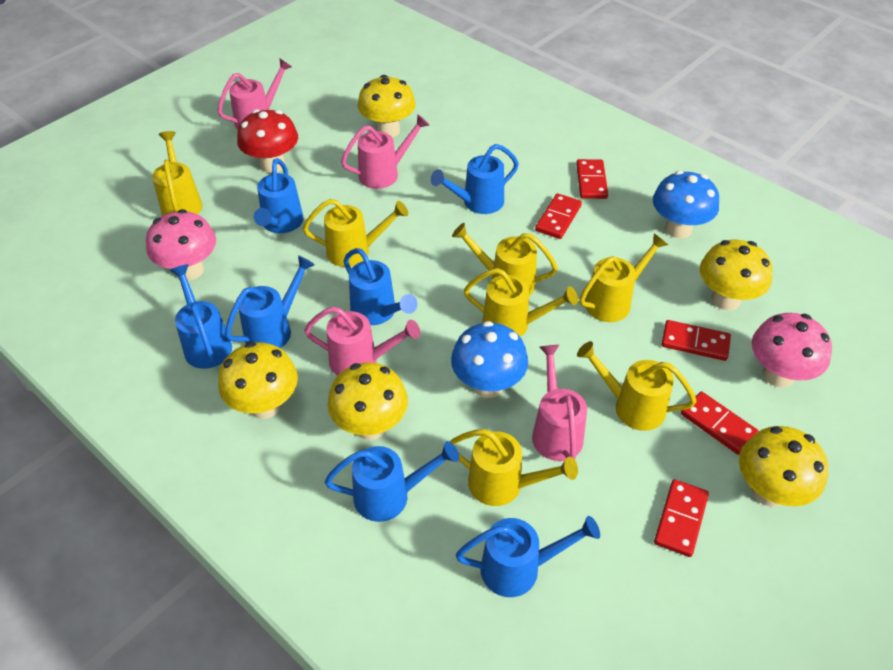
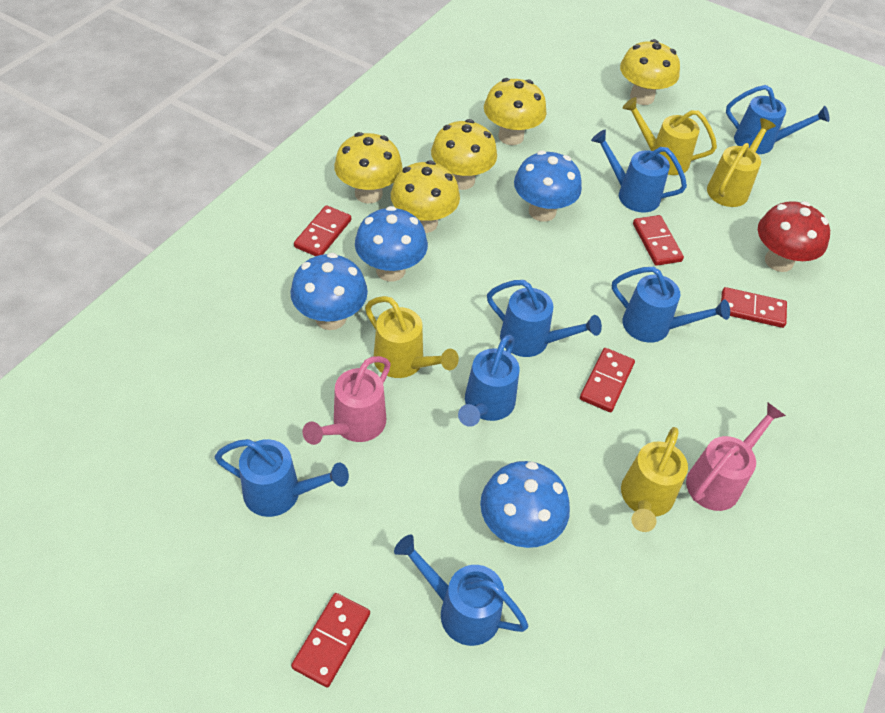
blue mushroom: 2 -> 4
pink mushroom: 2 -> 0
pink watering can: 4 -> 2
yellow watering can: 7 -> 4

